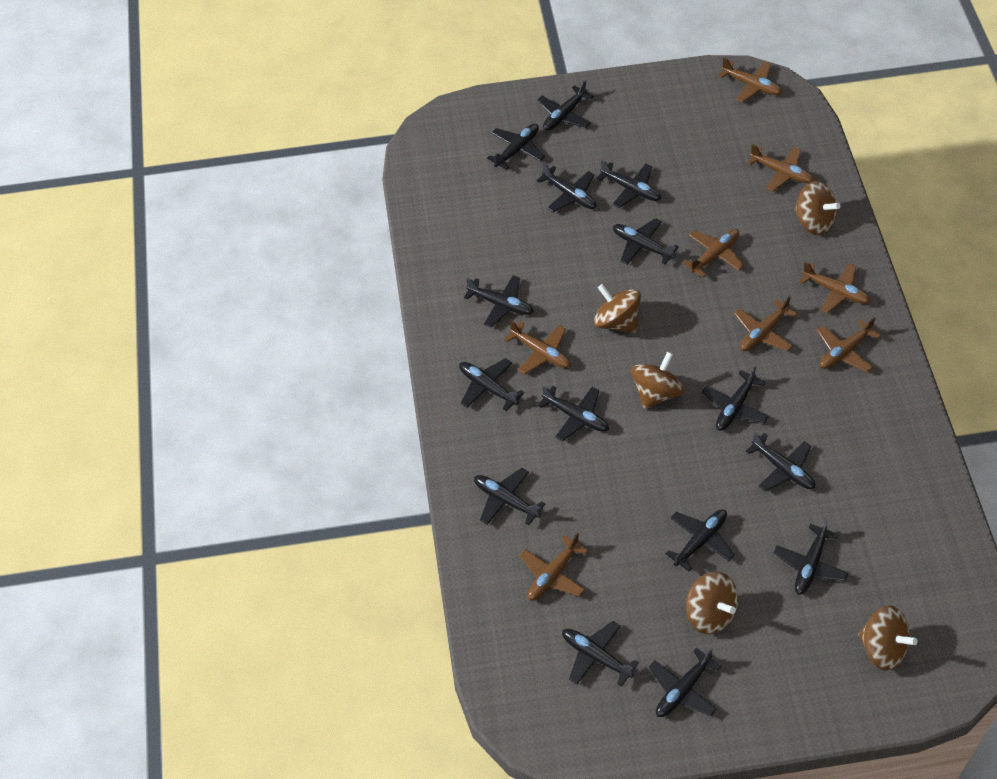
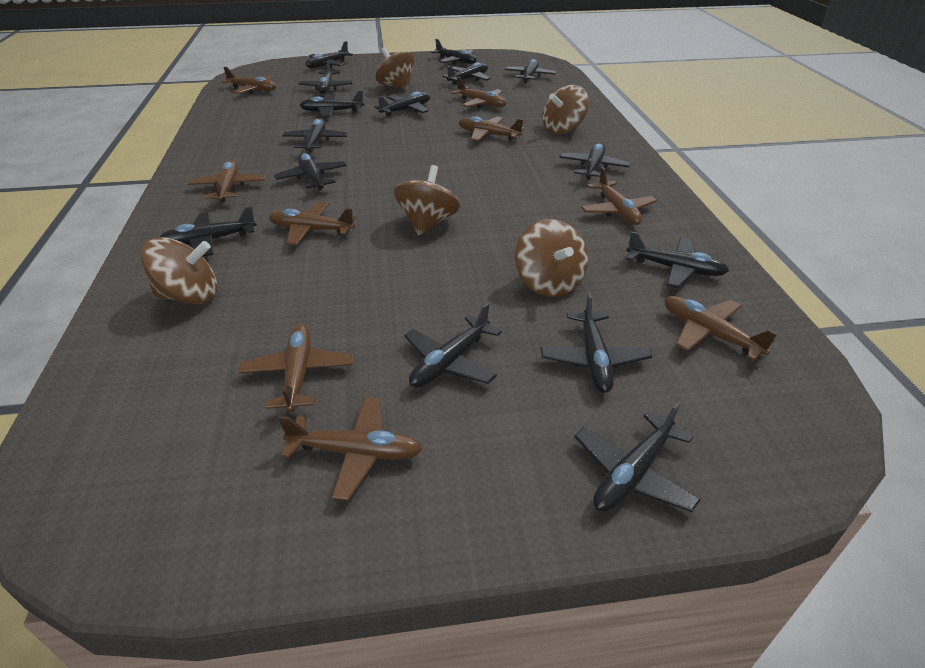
brown plane: 8 -> 9

